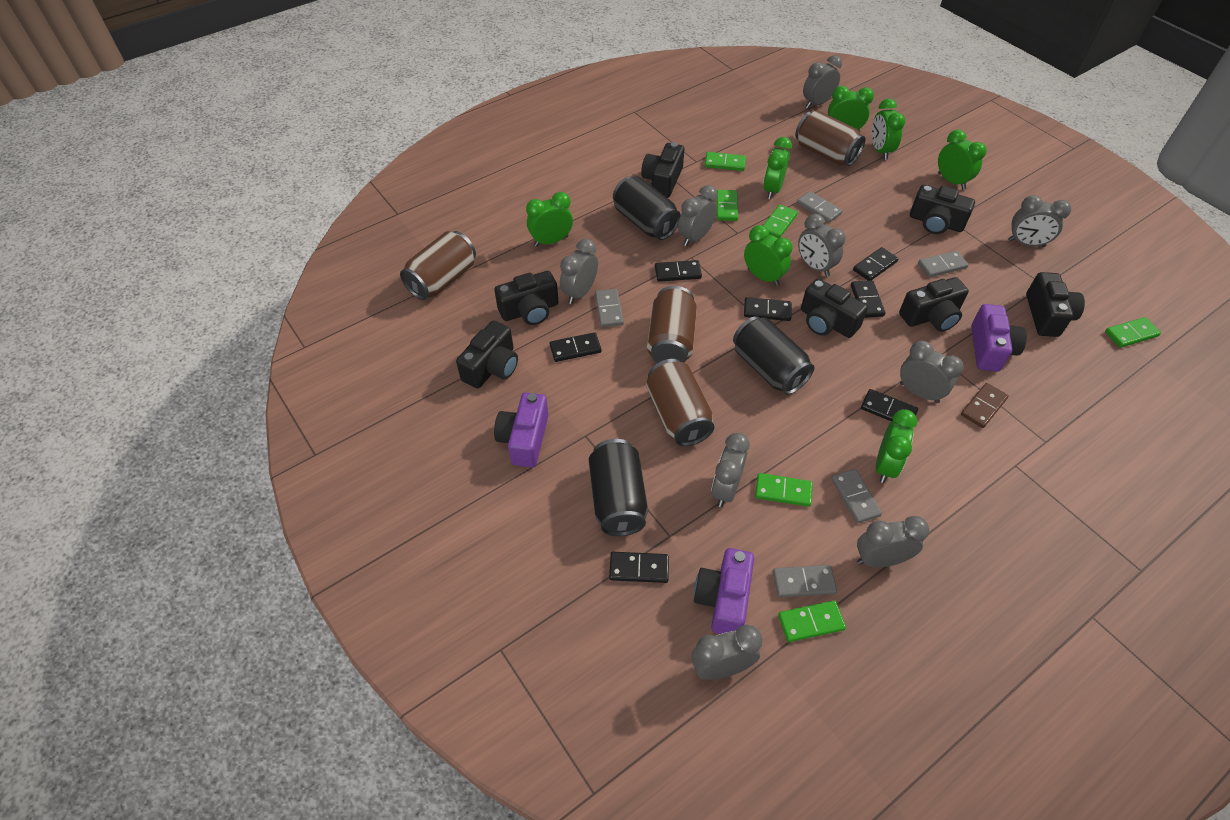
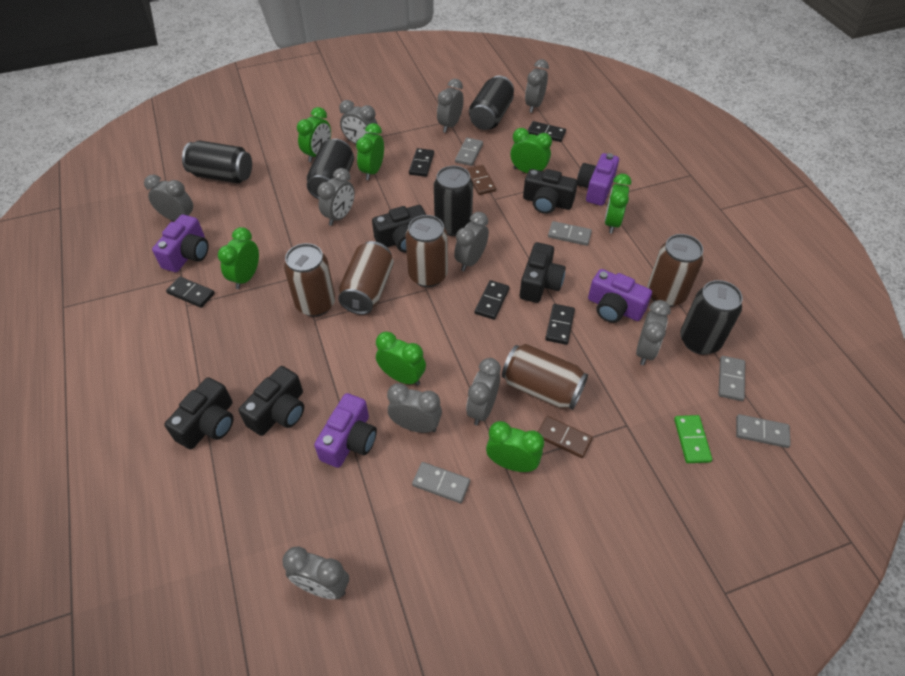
black camera: 7 -> 5
black can: 3 -> 5
black domino: 7 -> 5
brown can: 4 -> 5
brown domino: 1 -> 2
green domino: 6 -> 1
grey clock: 9 -> 10
purple camera: 3 -> 4

